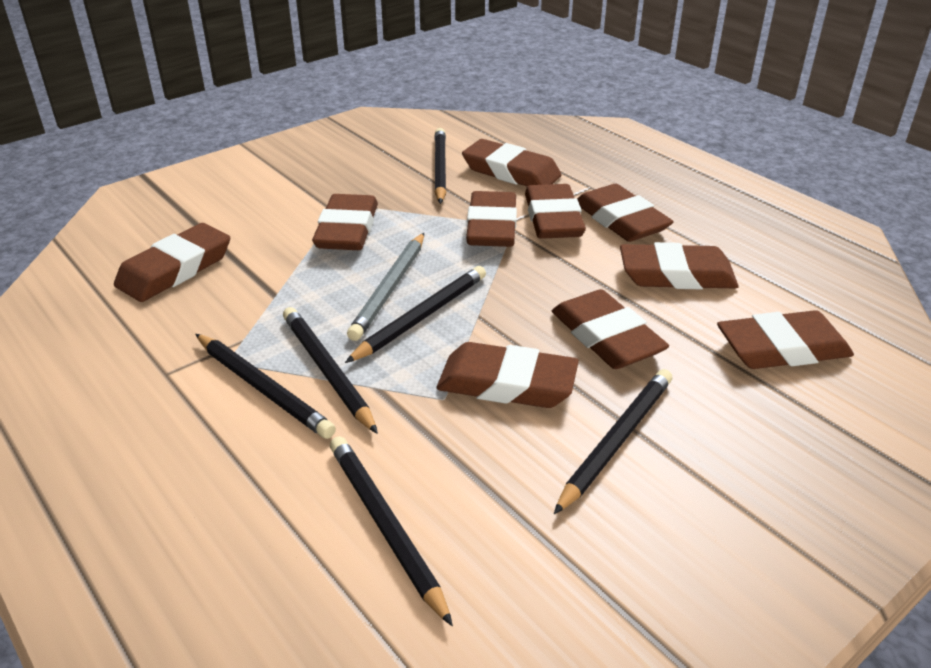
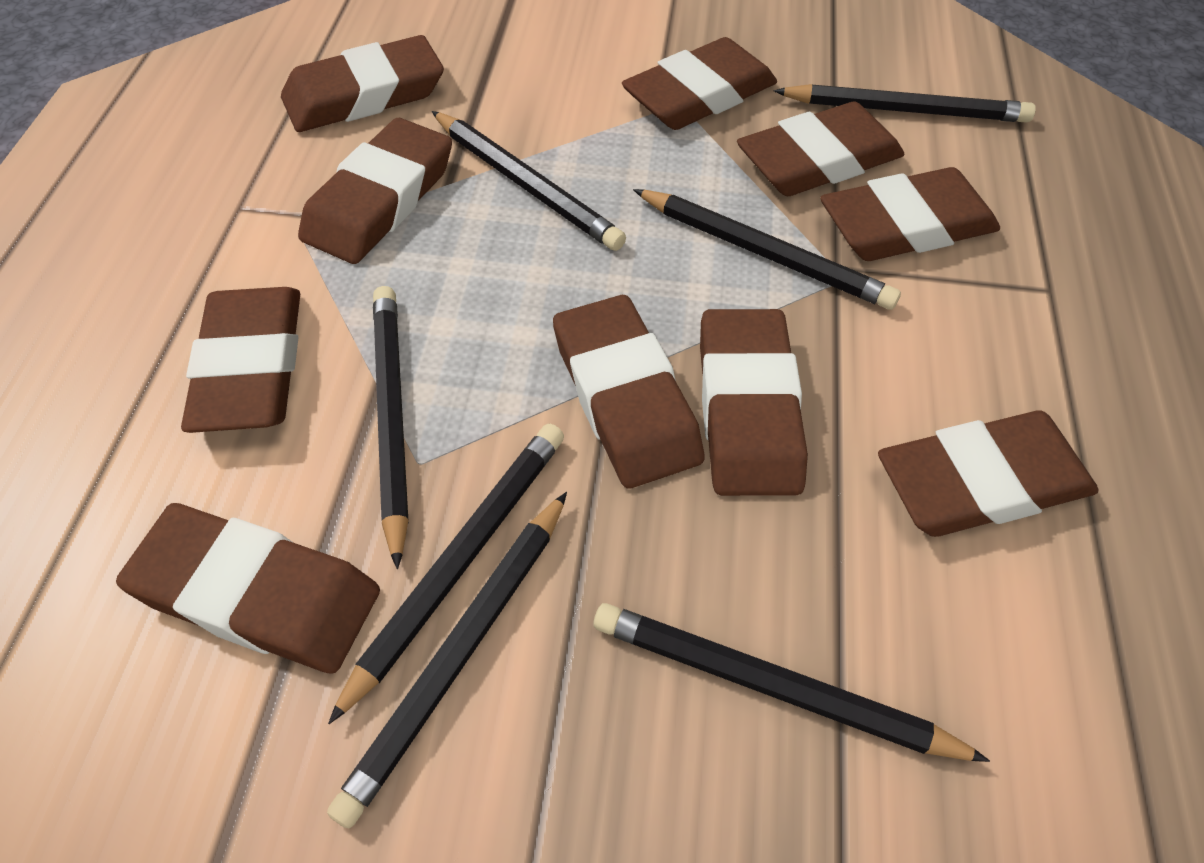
black pencil: 6 -> 7
grey pencil: 1 -> 0

